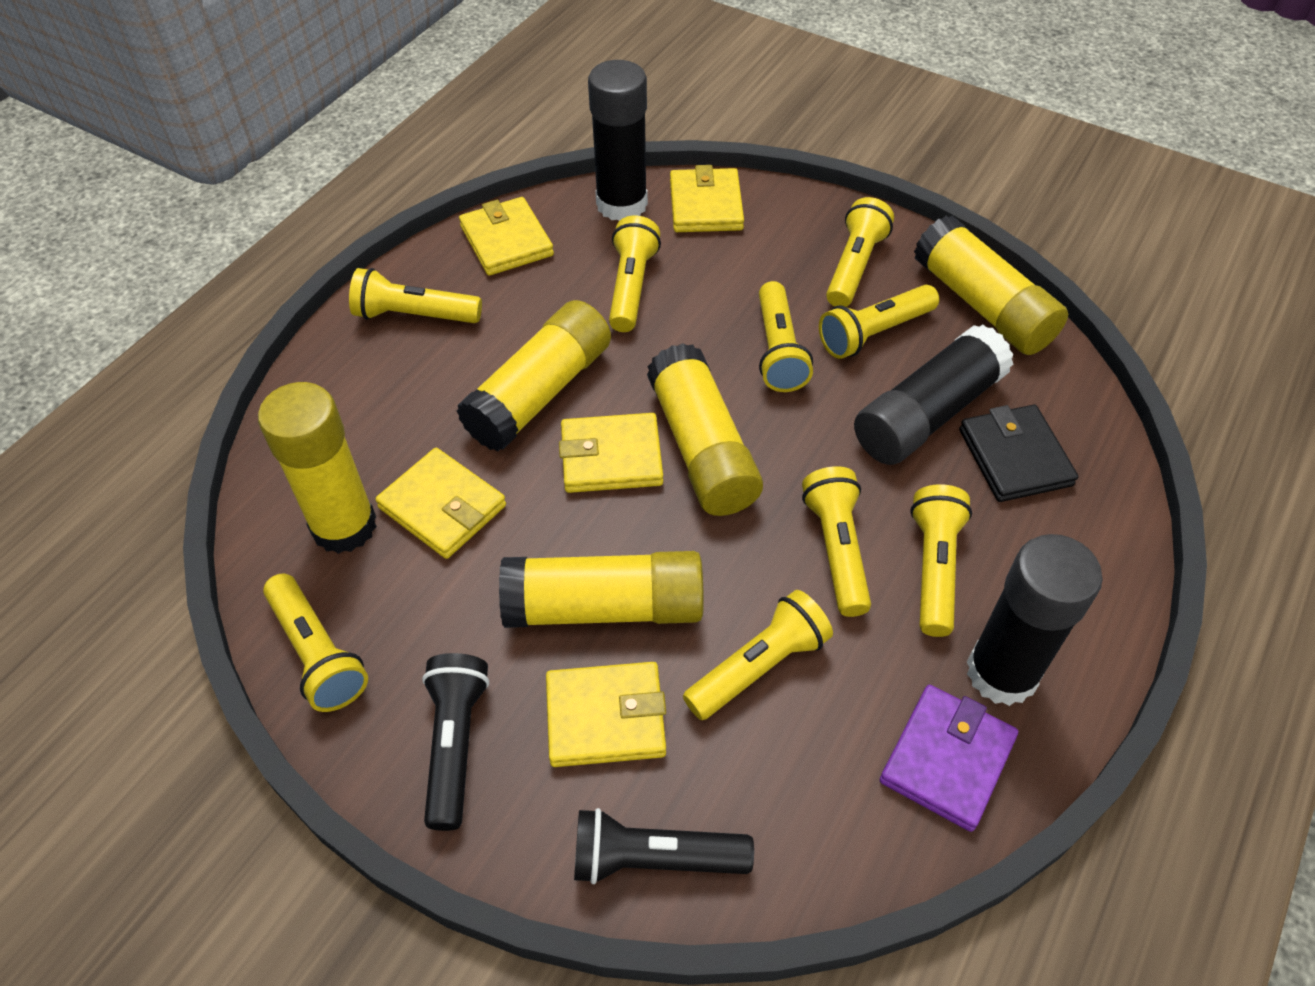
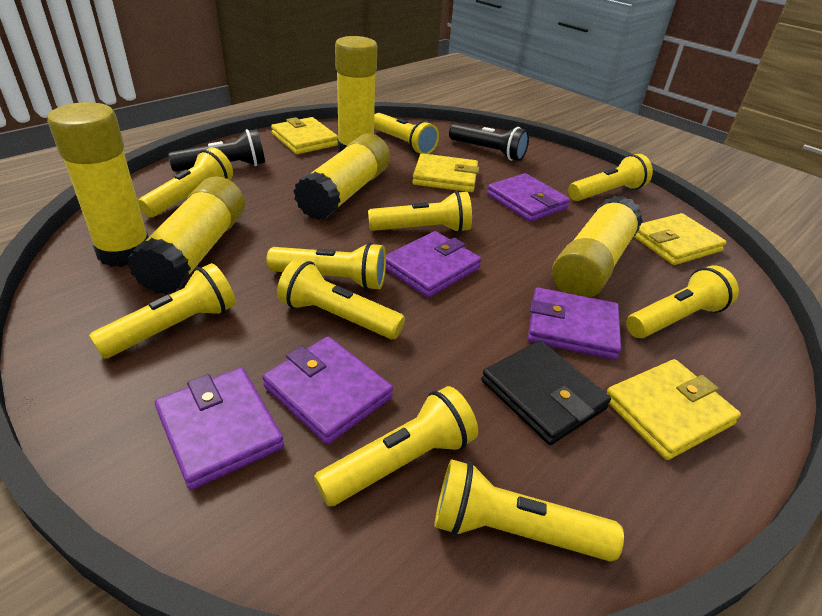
black glue stick: 3 -> 0
purple wallet: 1 -> 5
yellow flashlight: 9 -> 10
yellow wallet: 5 -> 4

